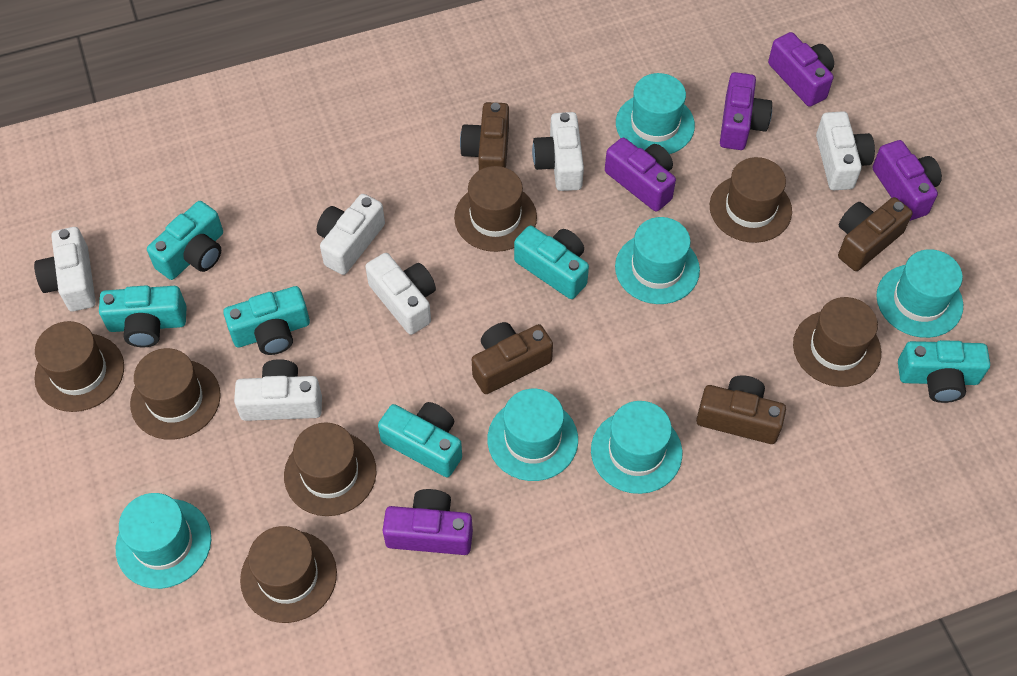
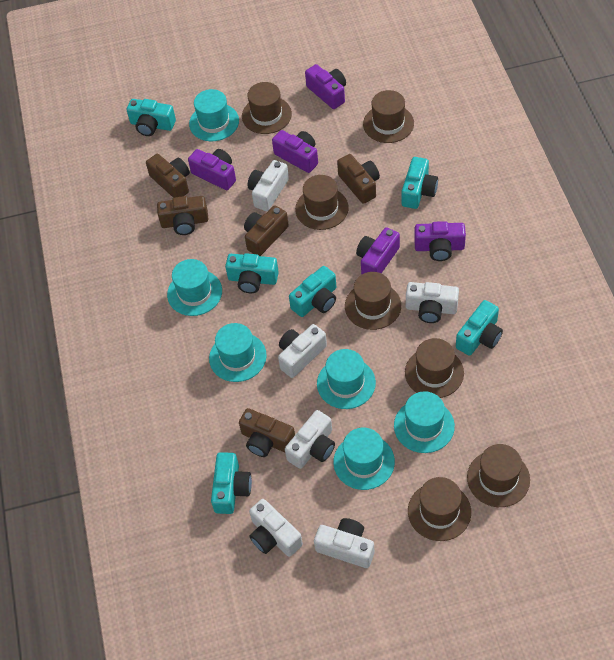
brown camera: 4 -> 5

